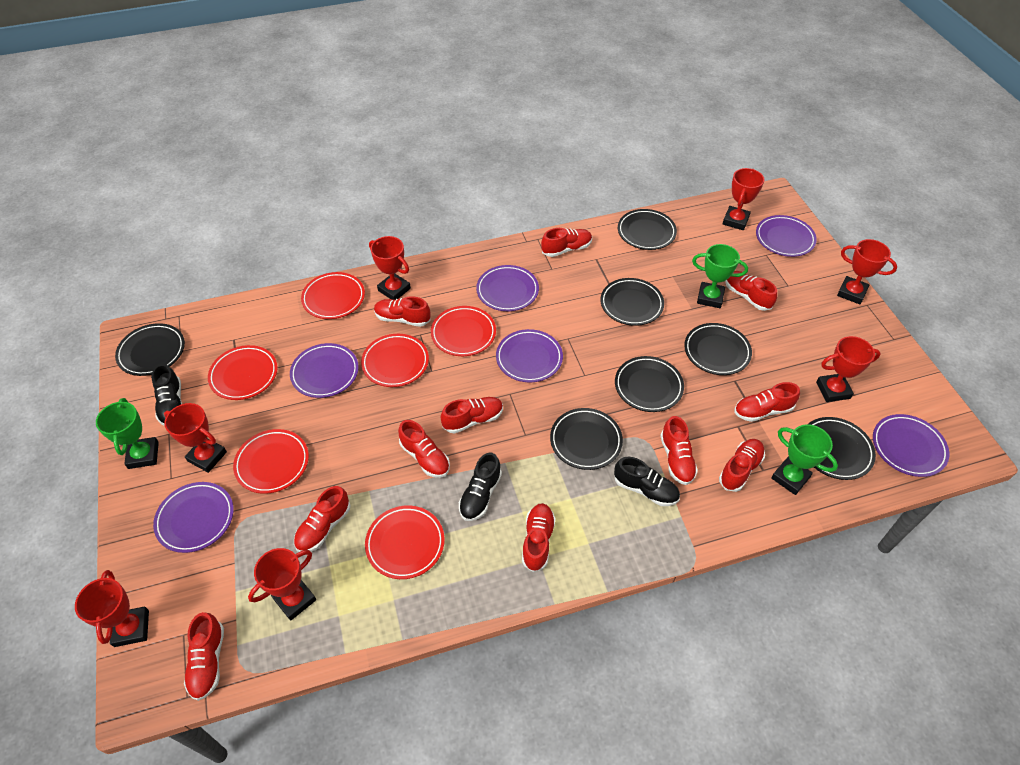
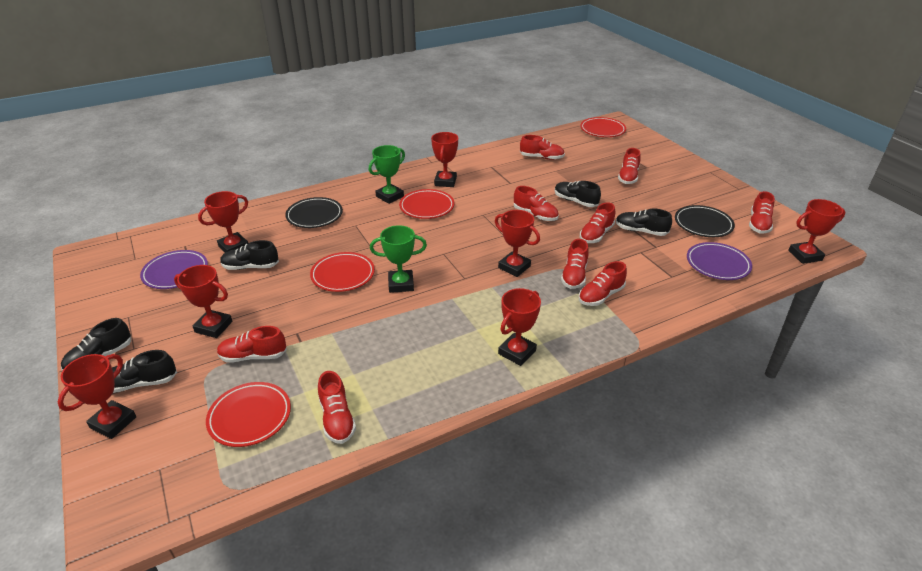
black plate: 7 -> 2
black shoe: 3 -> 5
green trophy: 3 -> 2
purple plate: 6 -> 2
red plate: 6 -> 4
red shoe: 11 -> 9

